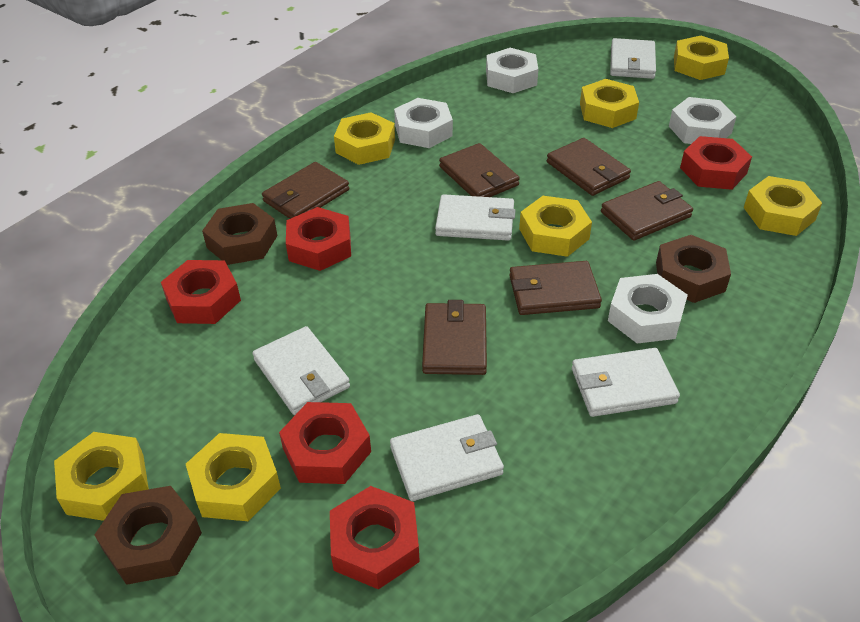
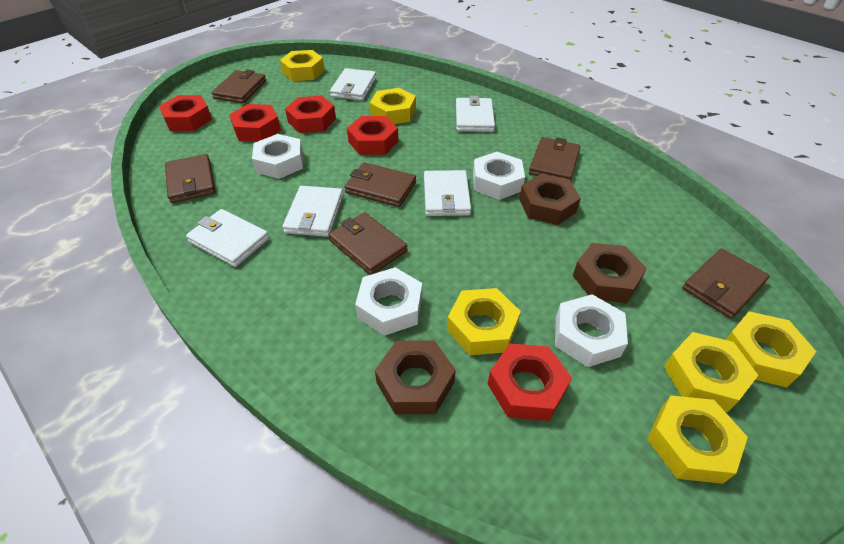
yellow nut: 7 -> 6

